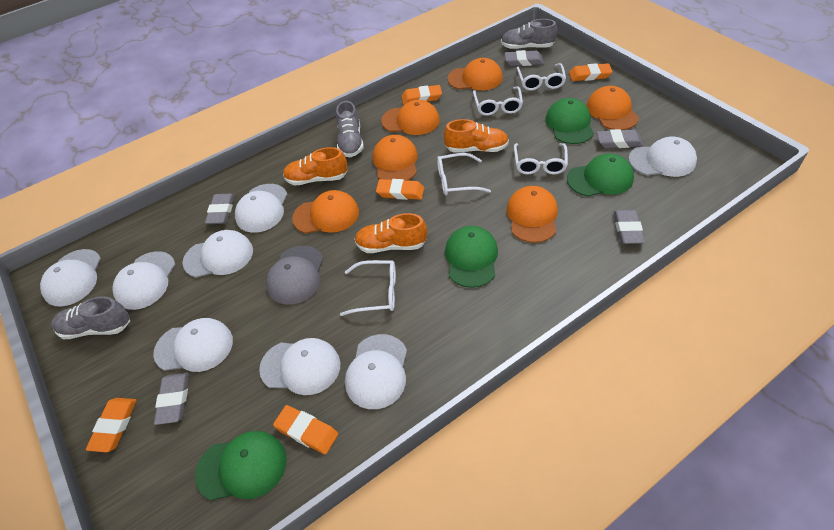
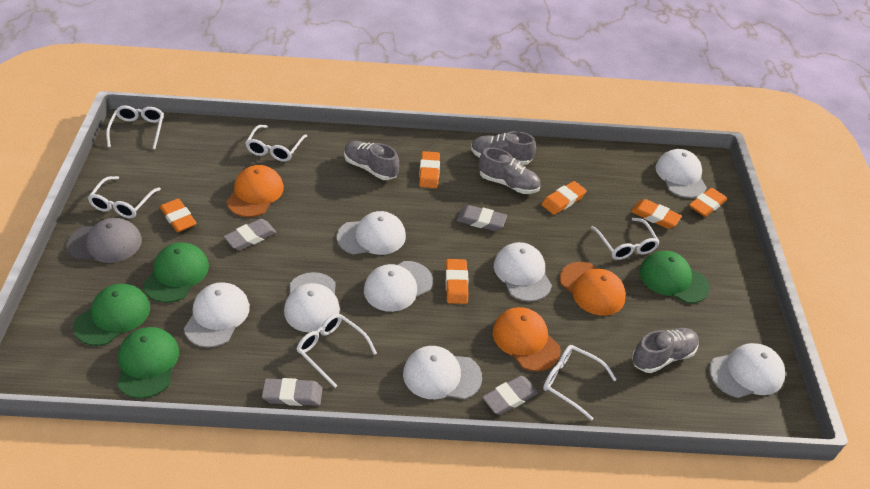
grey eraser: 5 -> 4
grey shoe: 3 -> 4
orange cap: 6 -> 3
orange eraser: 5 -> 6
orange shoe: 3 -> 0
white glasses: 5 -> 6

